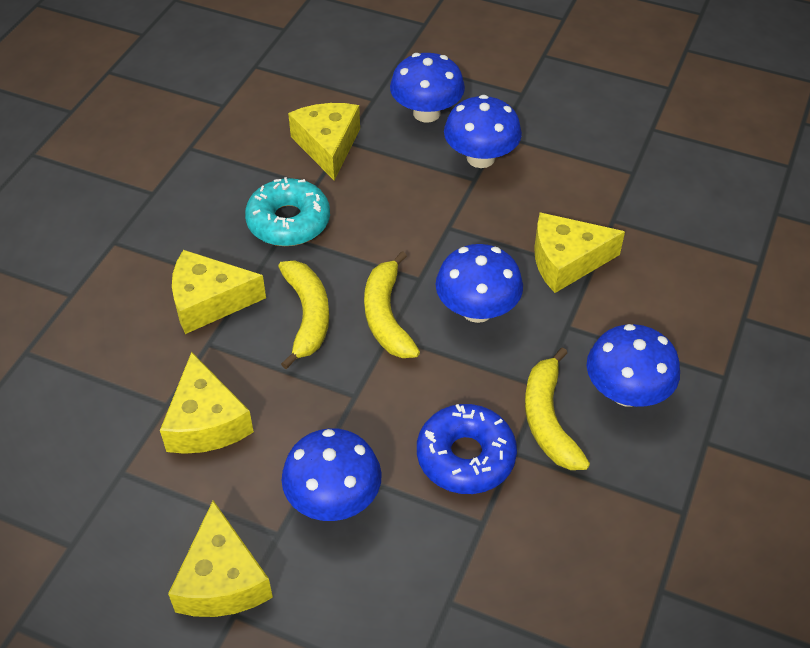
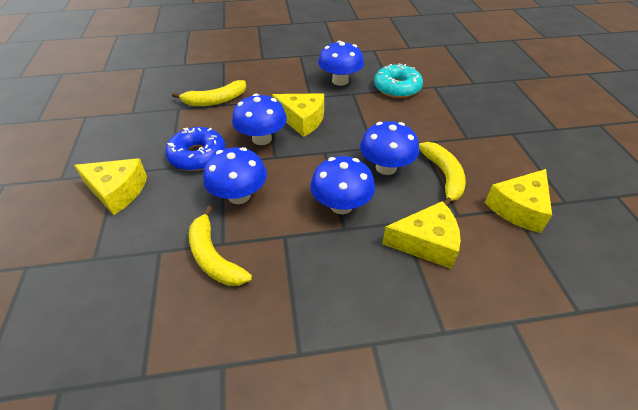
yellow cheese: 5 -> 4

